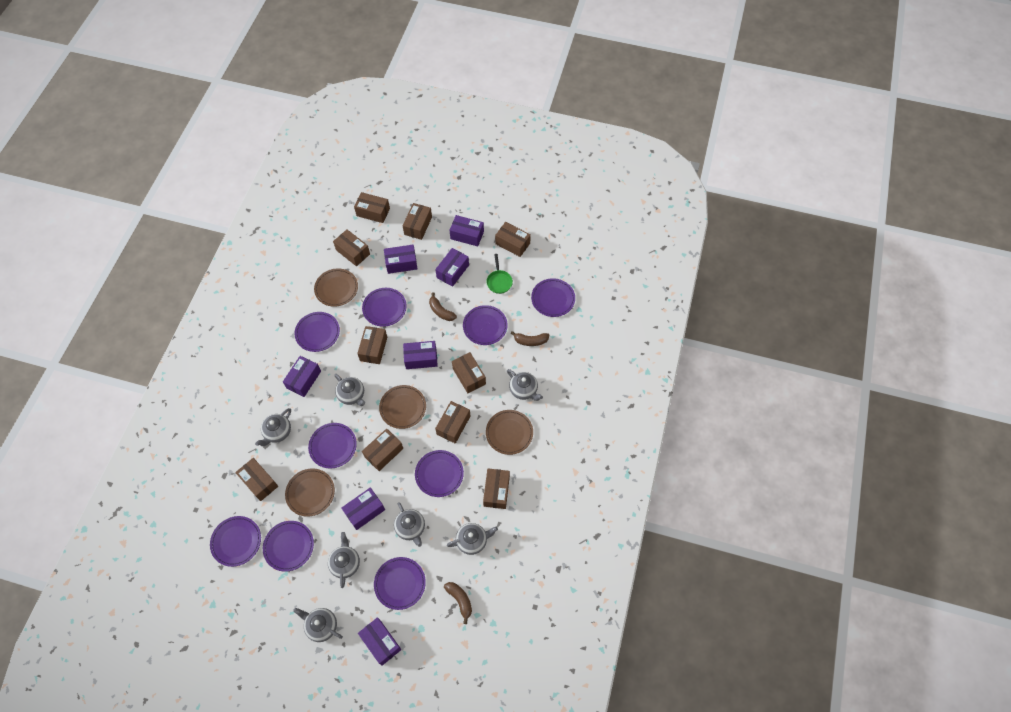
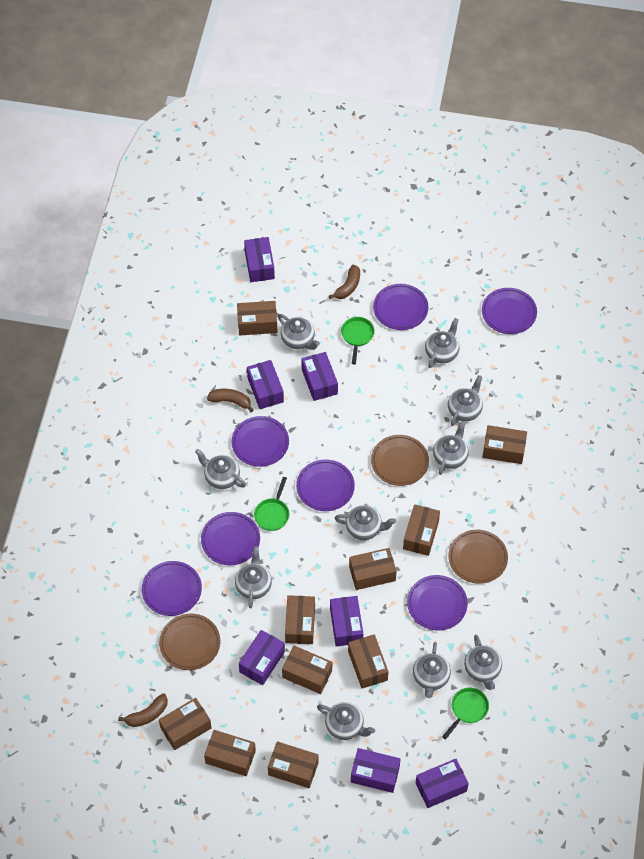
brown plate: 4 -> 3
green pan: 1 -> 3
grey teapot: 7 -> 10
purple plate: 9 -> 7

